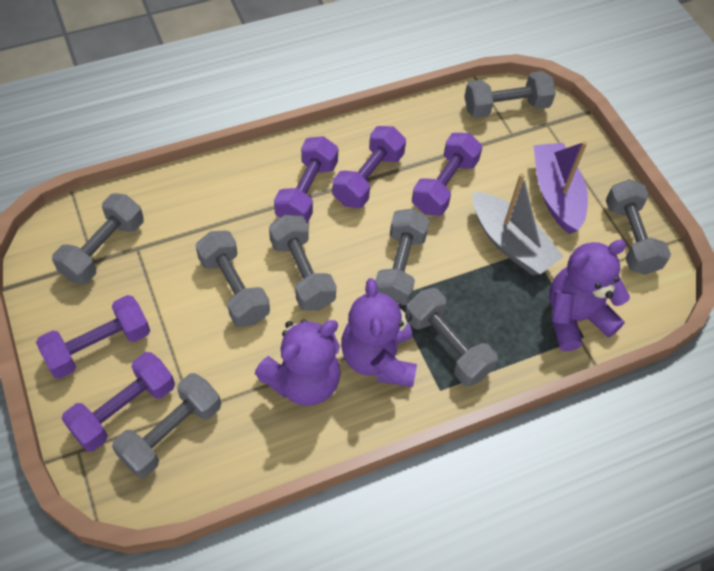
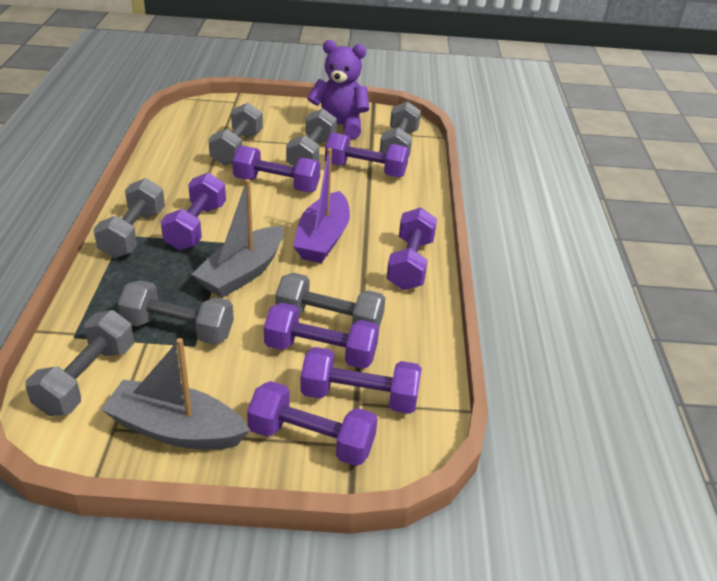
grey boat: 1 -> 2
grey dumbbell: 8 -> 7
purple dumbbell: 5 -> 7
purple teddy bear: 3 -> 1

